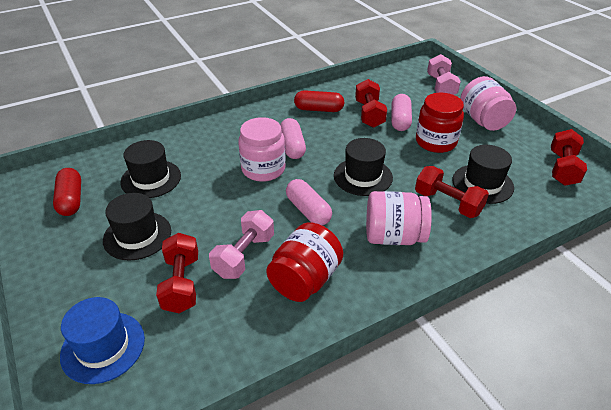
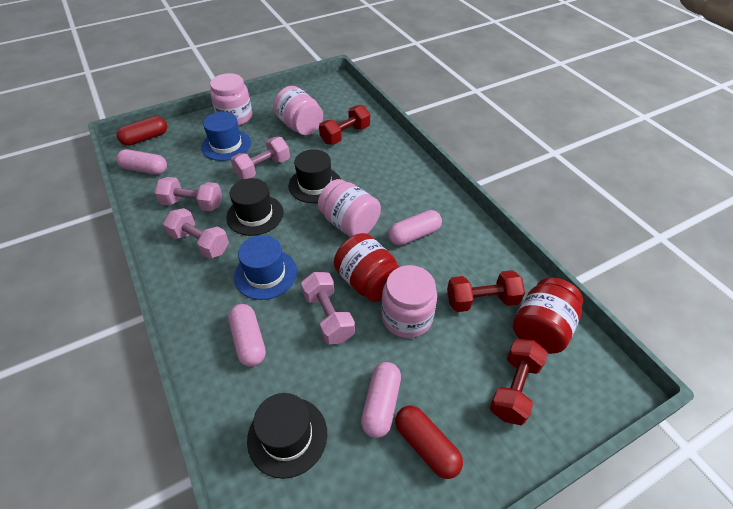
black hat: 4 -> 3
blue hat: 1 -> 2
pink capsule: 3 -> 4
pink dumbbell: 2 -> 4
pink jar: 3 -> 4
red dumbbell: 4 -> 3

